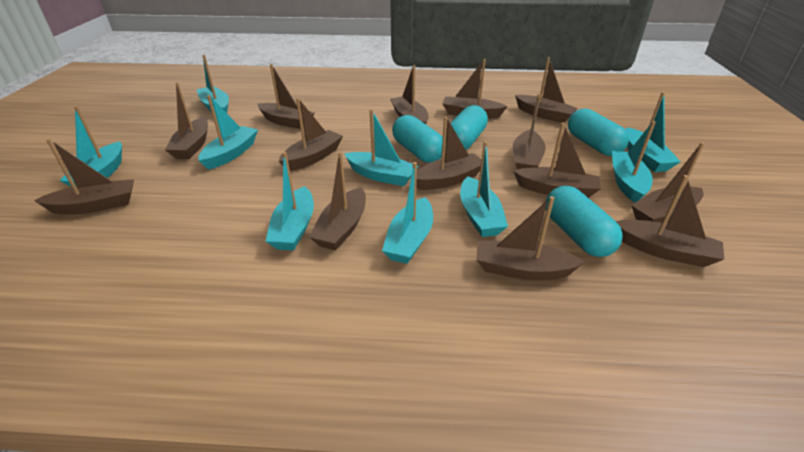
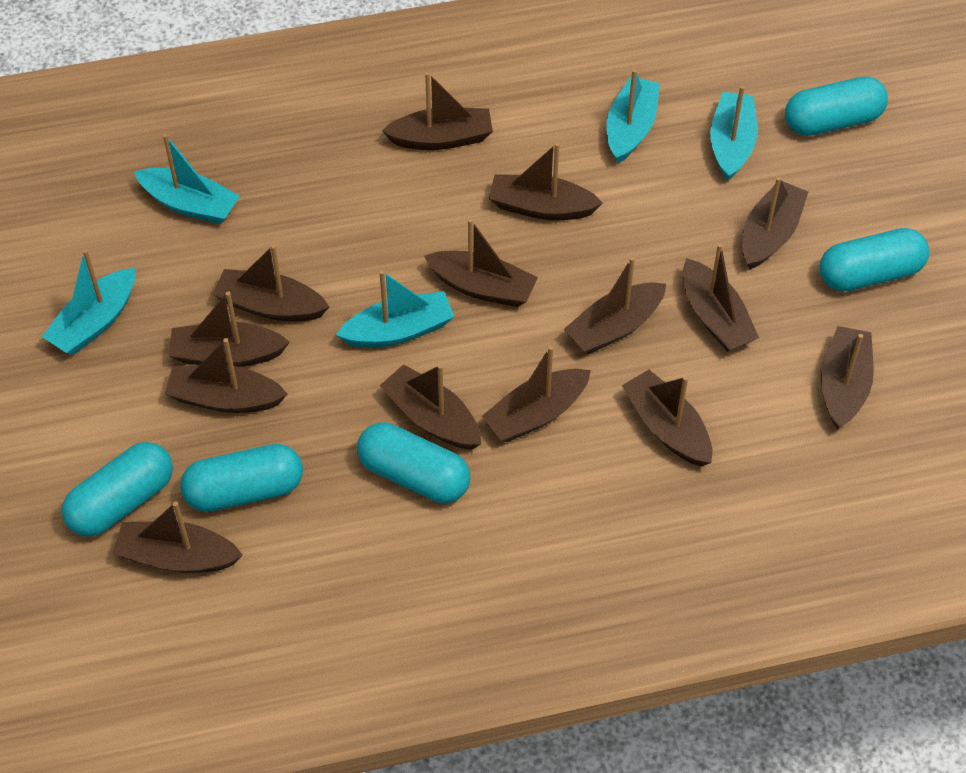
turquoise boat: 9 -> 5
turquoise capsule: 4 -> 5

